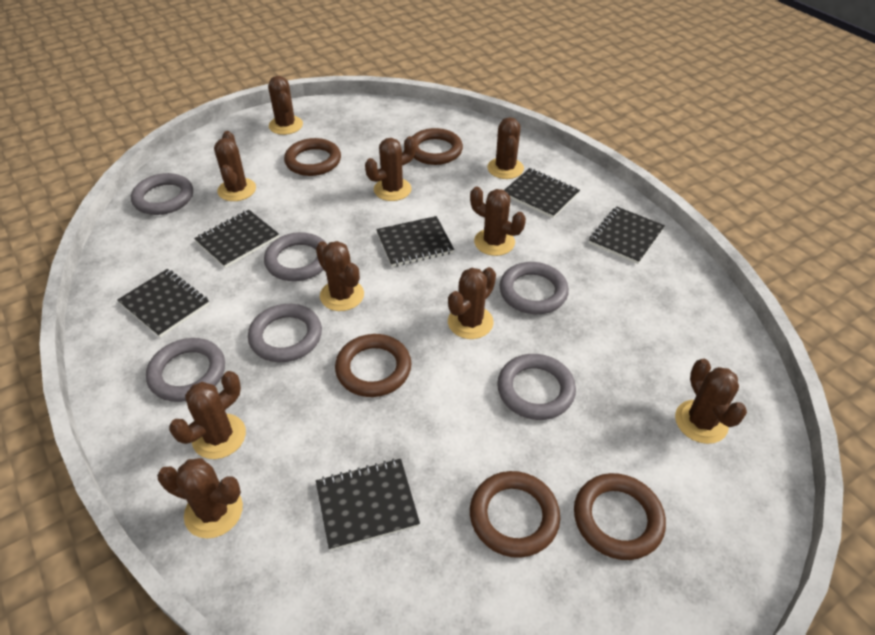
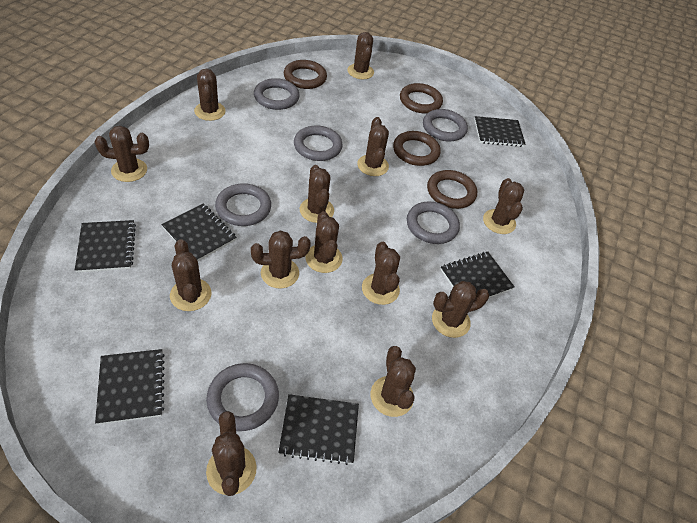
brown cactus: 10 -> 13
brown ring: 5 -> 4

